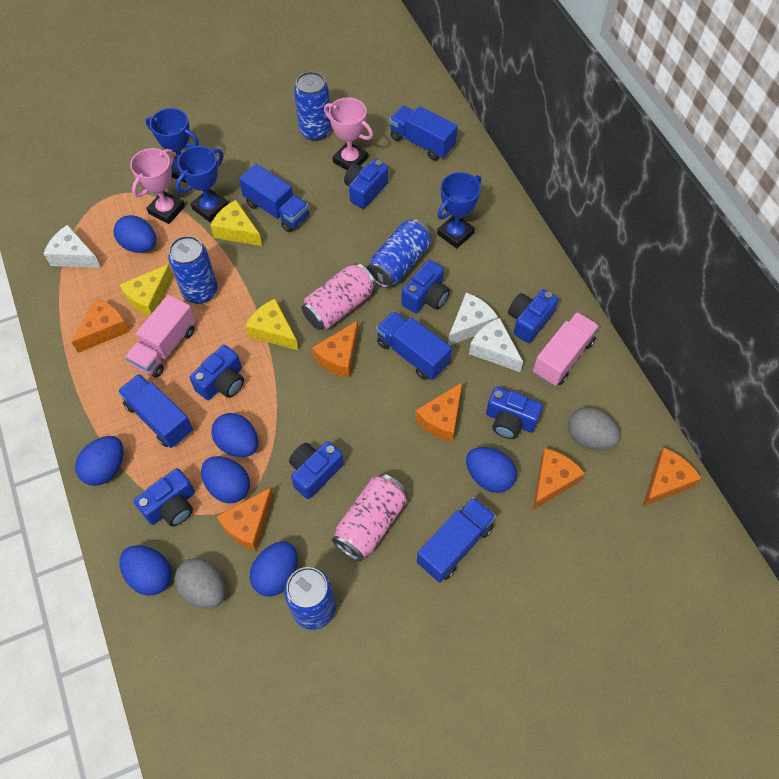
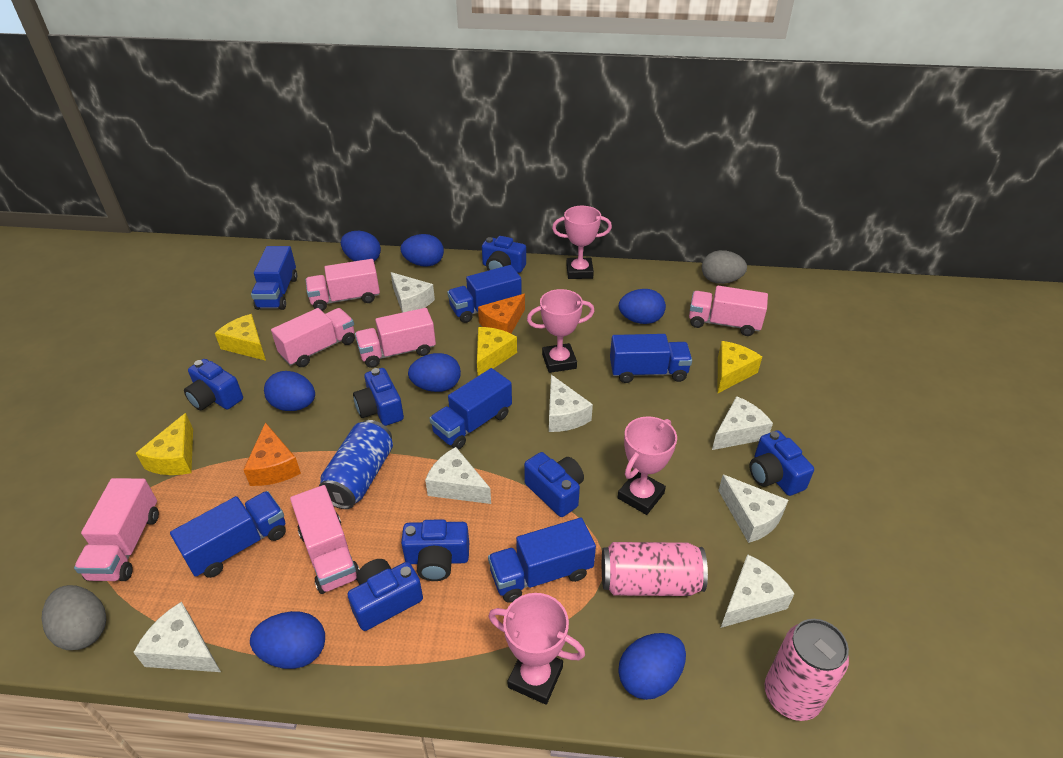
blue can: 4 -> 1
blue trophy: 3 -> 0
blue truck: 5 -> 6
orange cheese: 6 -> 2
pink trophy: 2 -> 4
pink truck: 2 -> 6
white cheese: 3 -> 7
yellow cheese: 3 -> 4

